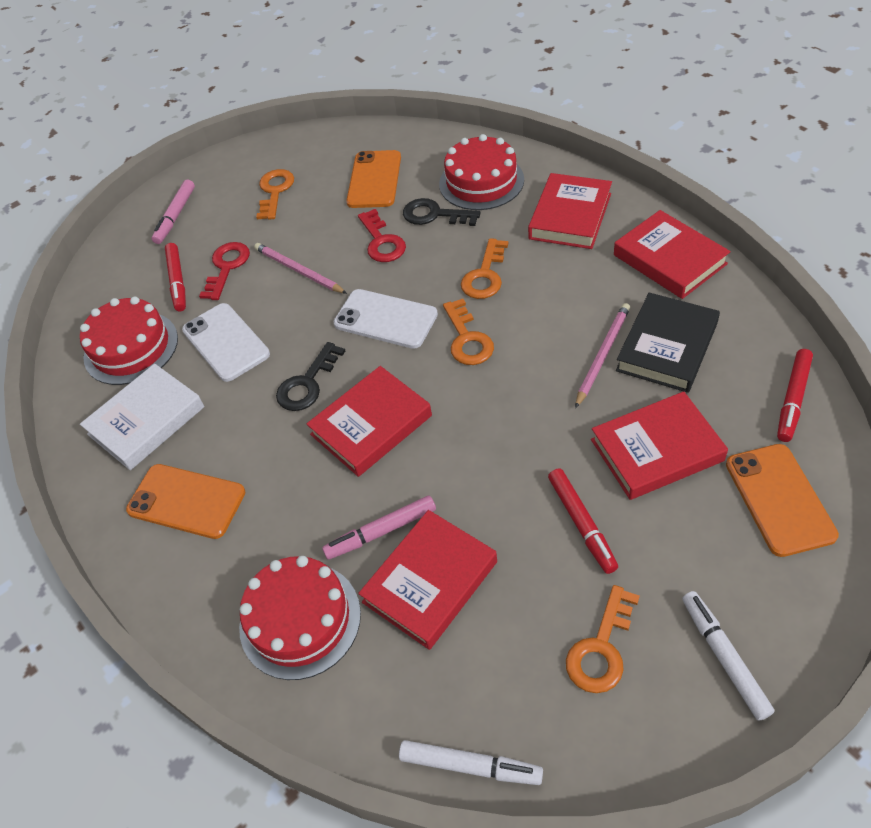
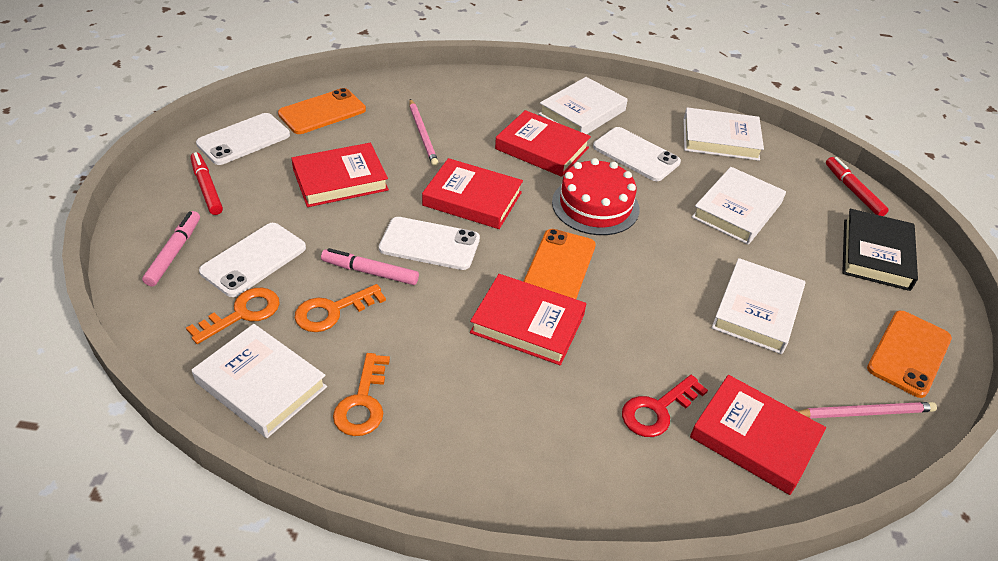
black key: 2 -> 0
orange key: 4 -> 3
red cake: 3 -> 1
red key: 2 -> 1
red marker: 3 -> 2
white book: 1 -> 5
white marker: 2 -> 0
white phone: 2 -> 4

